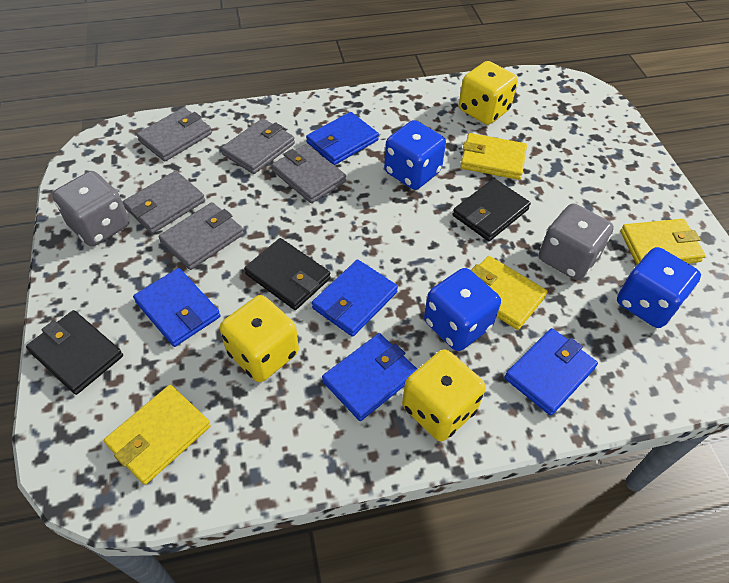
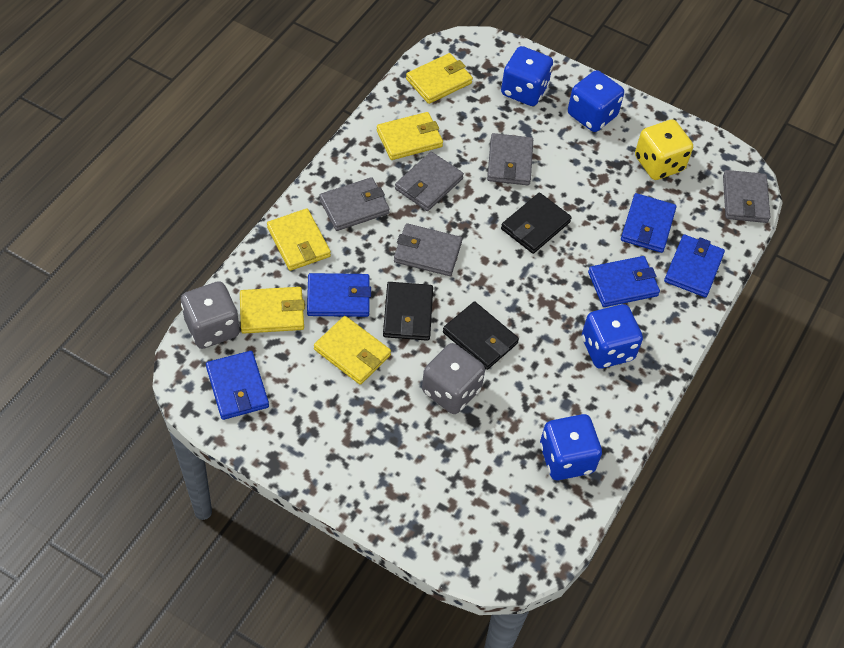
blue dice: 3 -> 4
yellow dice: 3 -> 1
yellow wallet: 4 -> 5

